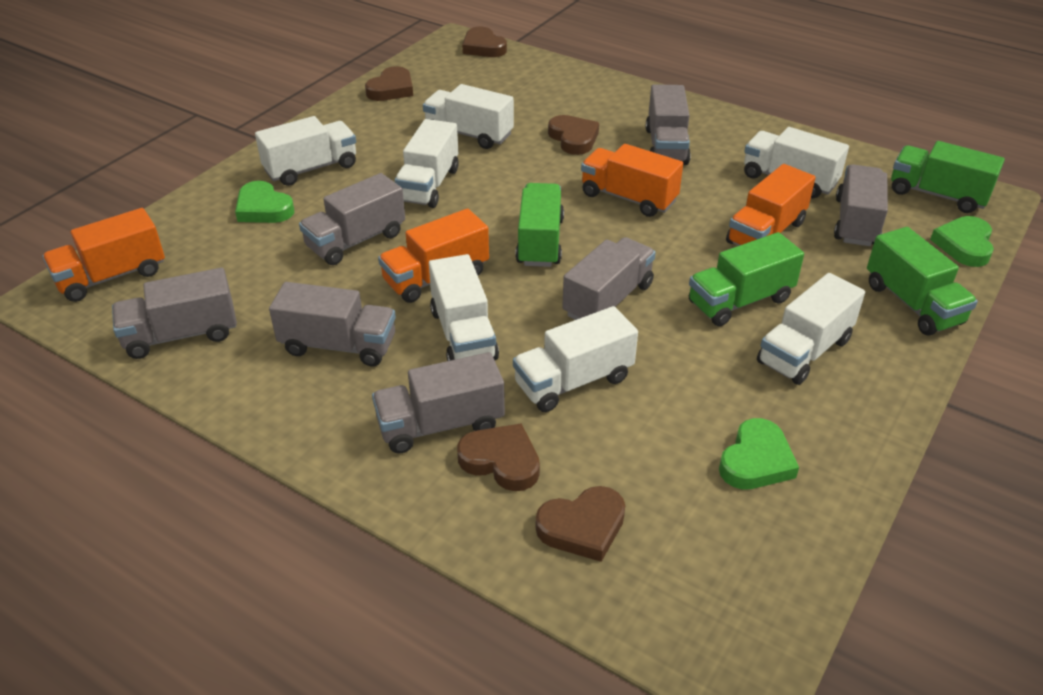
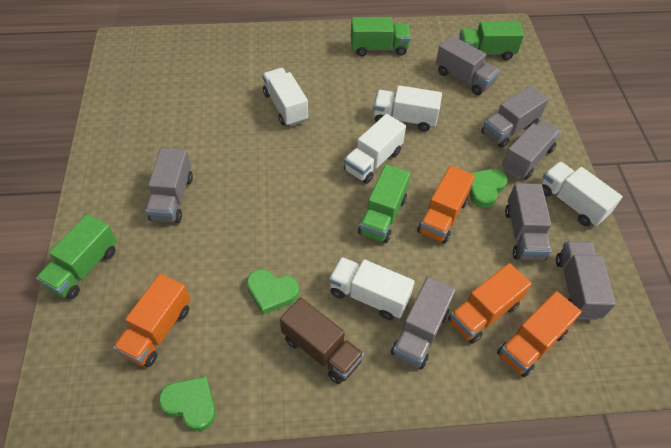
brown heart: 5 -> 0
brown truck: 0 -> 1
white truck: 7 -> 5

